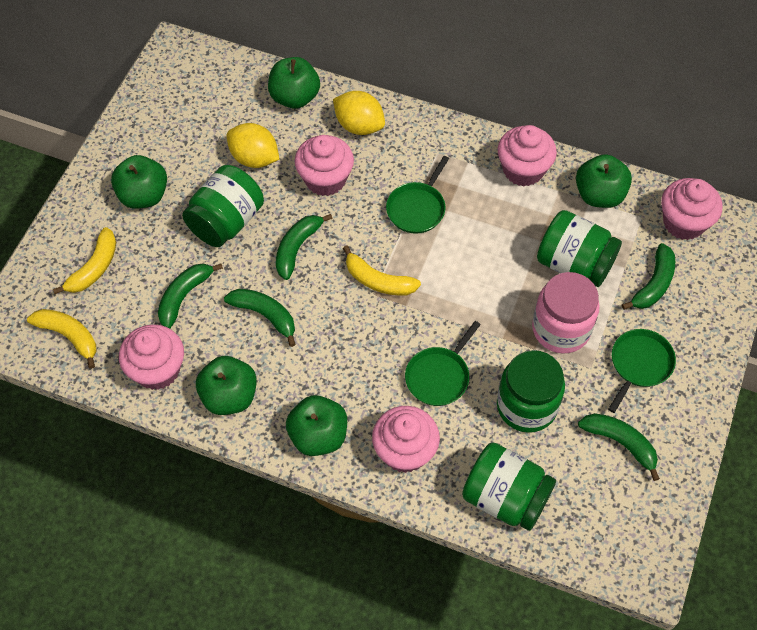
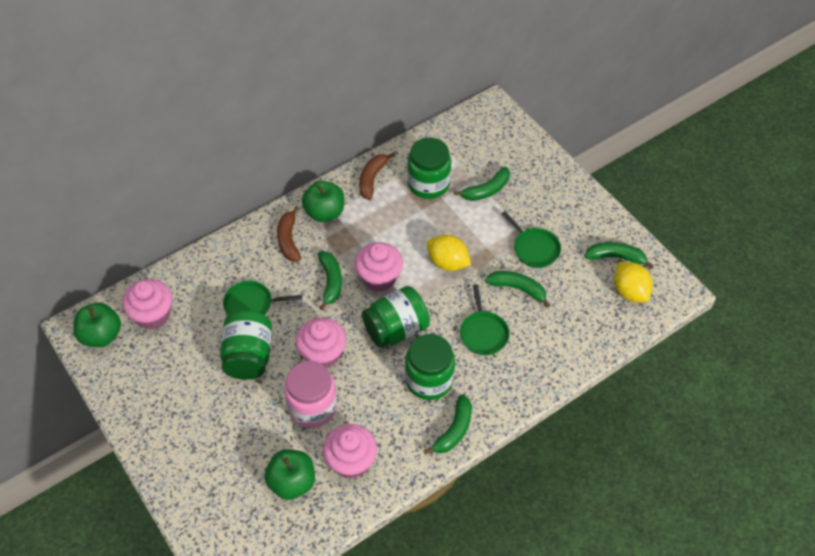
brown banana: 0 -> 2
green apple: 5 -> 3
pink cupcake: 5 -> 4
yellow banana: 3 -> 0

